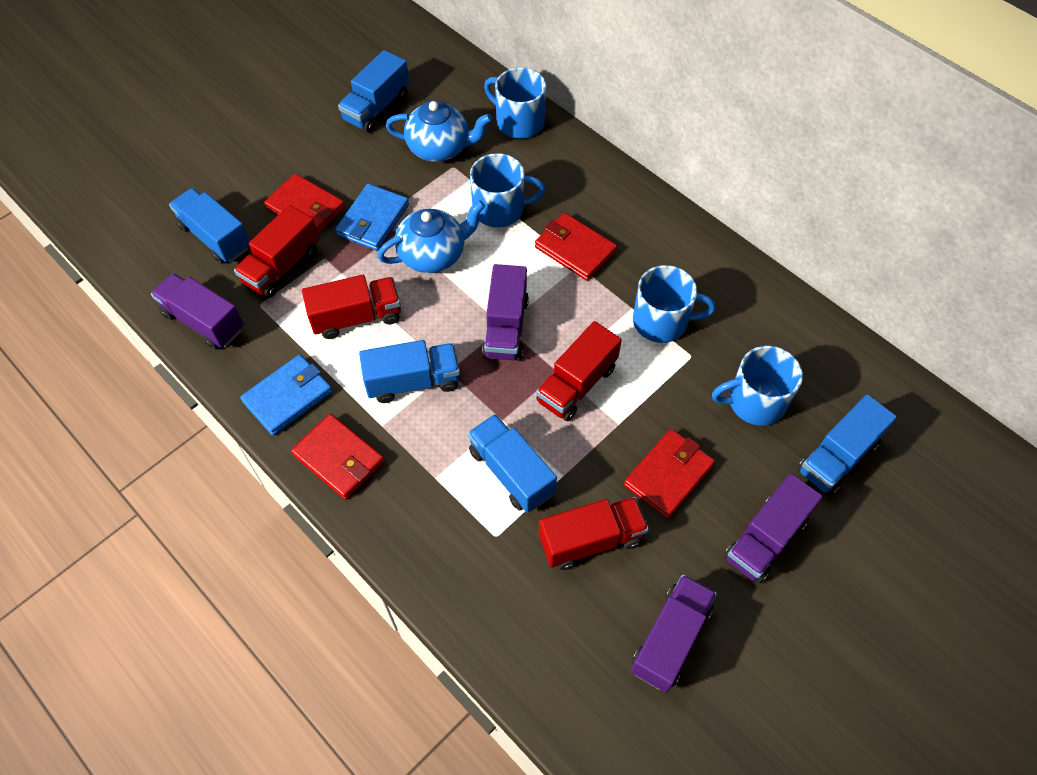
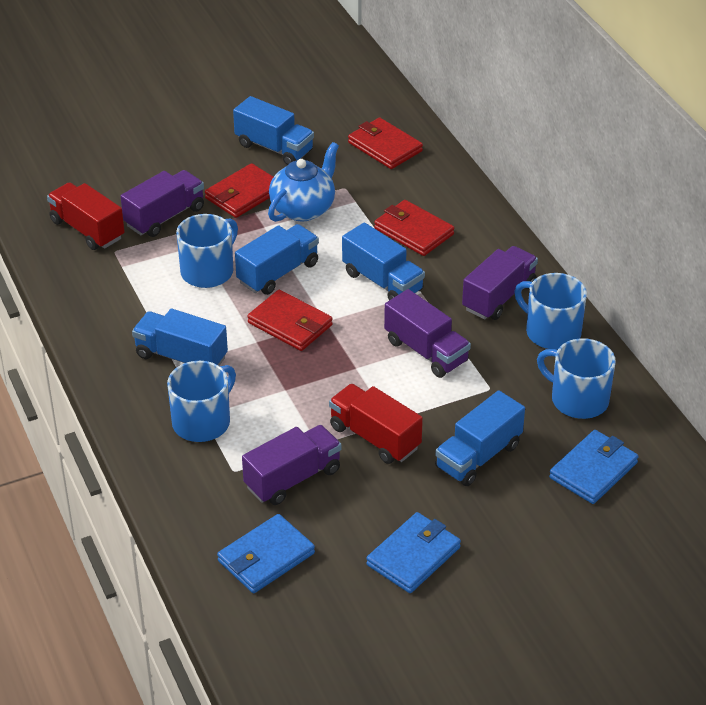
blue teapot: 2 -> 1
blue wallet: 2 -> 3
red truck: 4 -> 2

